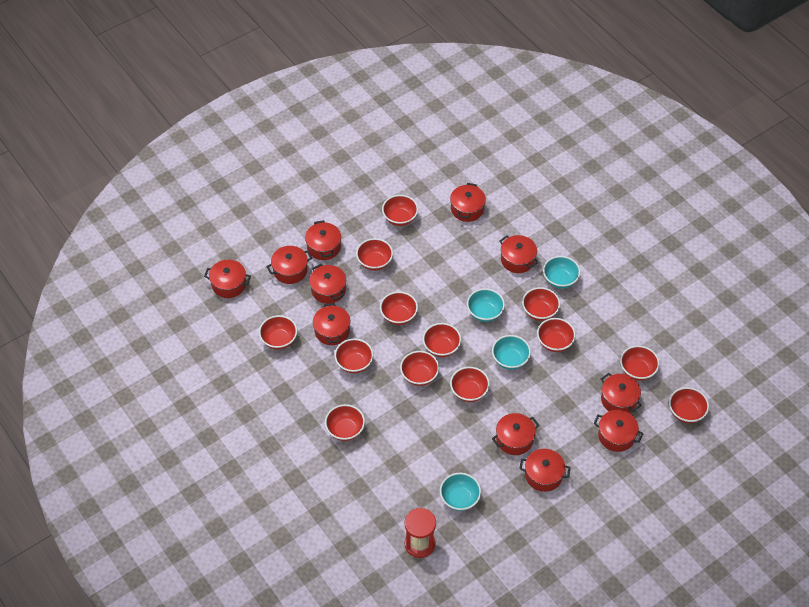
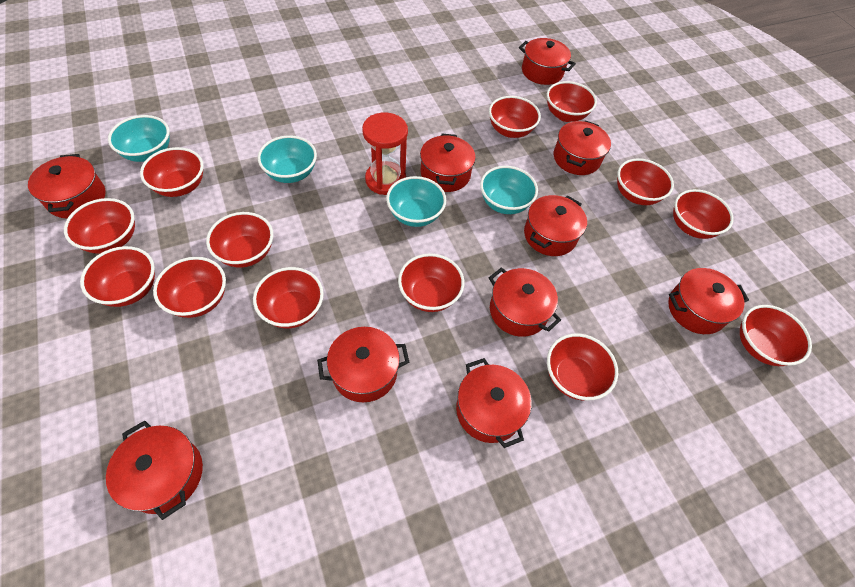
red pot: 11 -> 10

